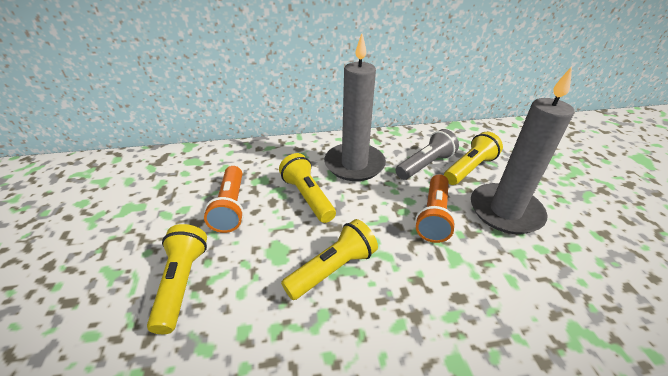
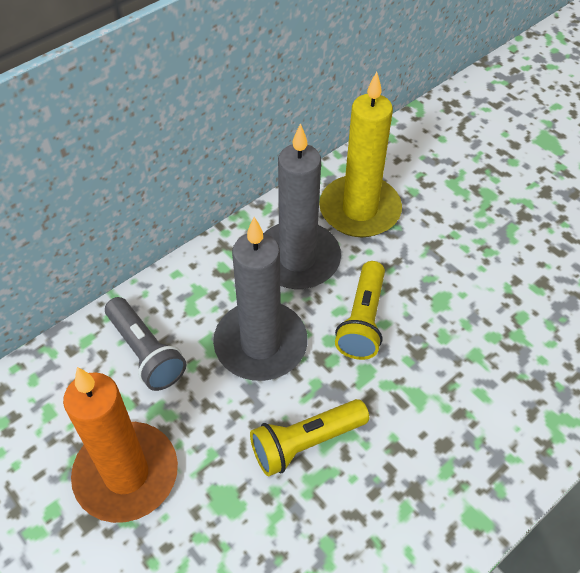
orange candle: 0 -> 1
orange flashlight: 2 -> 0
yellow candle: 0 -> 1
yellow flashlight: 4 -> 2

